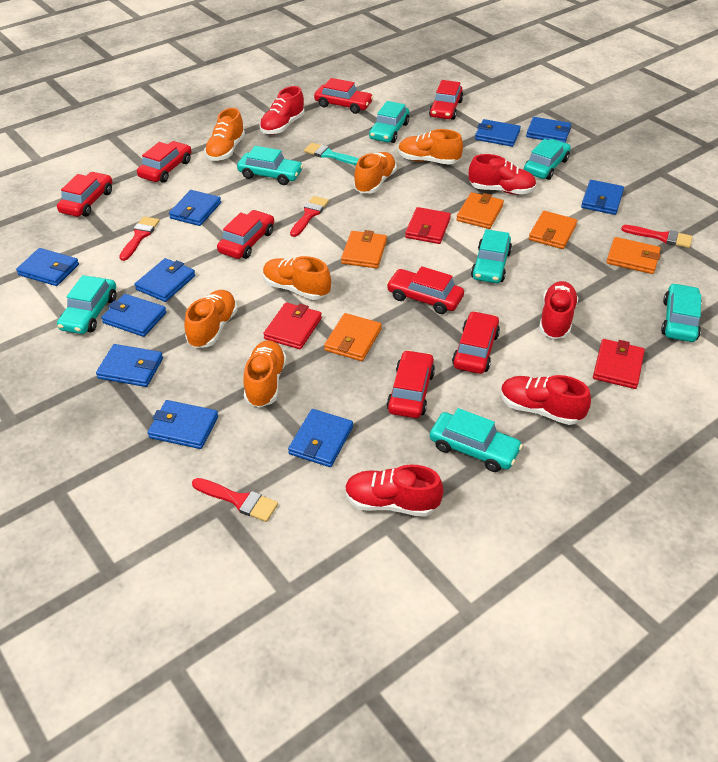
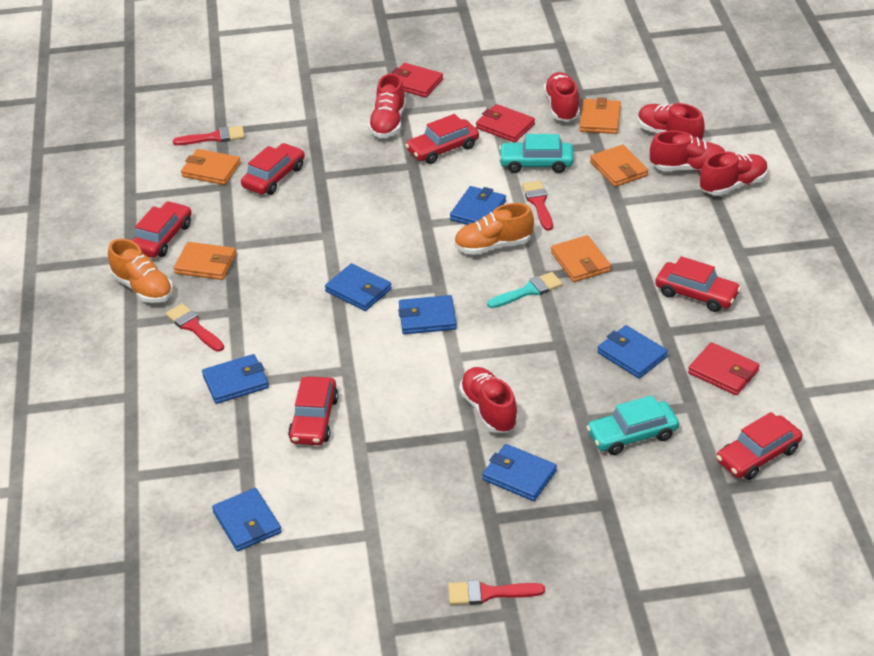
blue wallet: 10 -> 7
orange shoe: 6 -> 2
red car: 8 -> 6
red shoe: 5 -> 6
turquoise car: 7 -> 2

